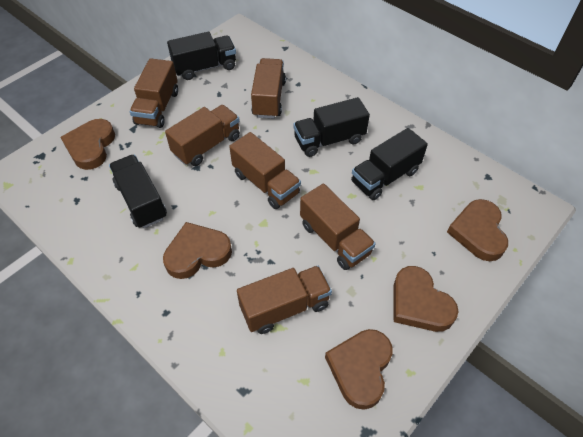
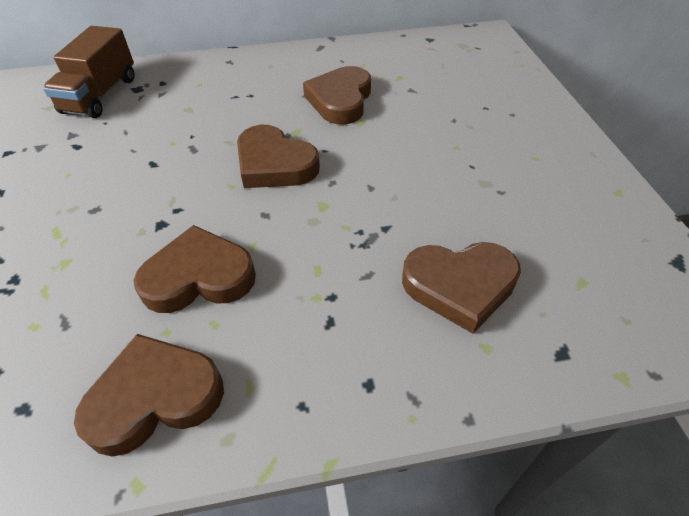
black truck: 4 -> 0
brown truck: 6 -> 1

